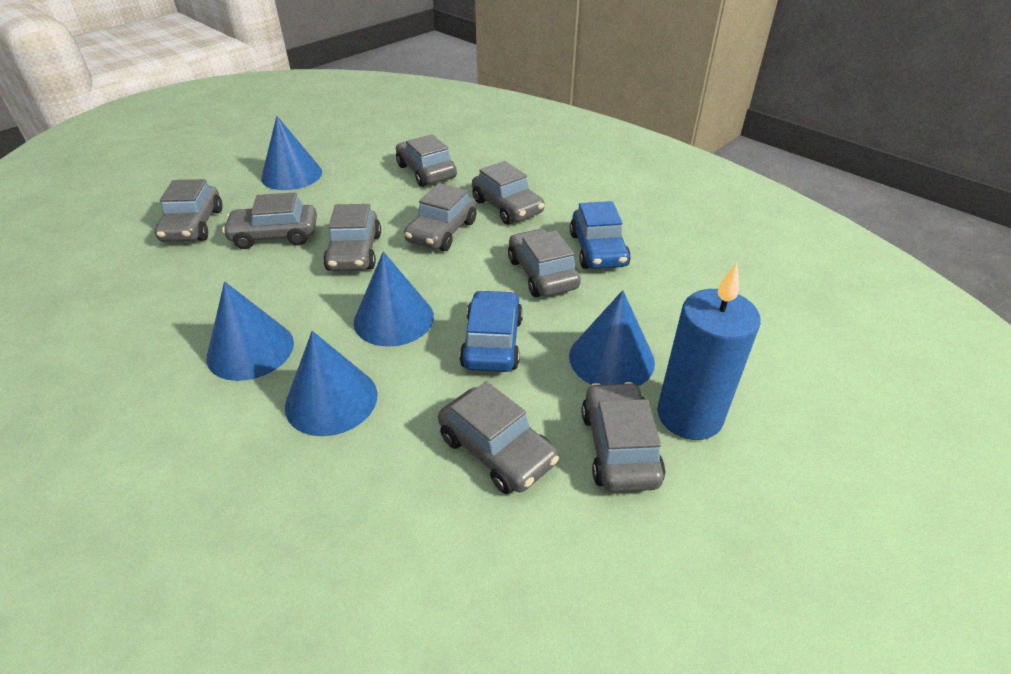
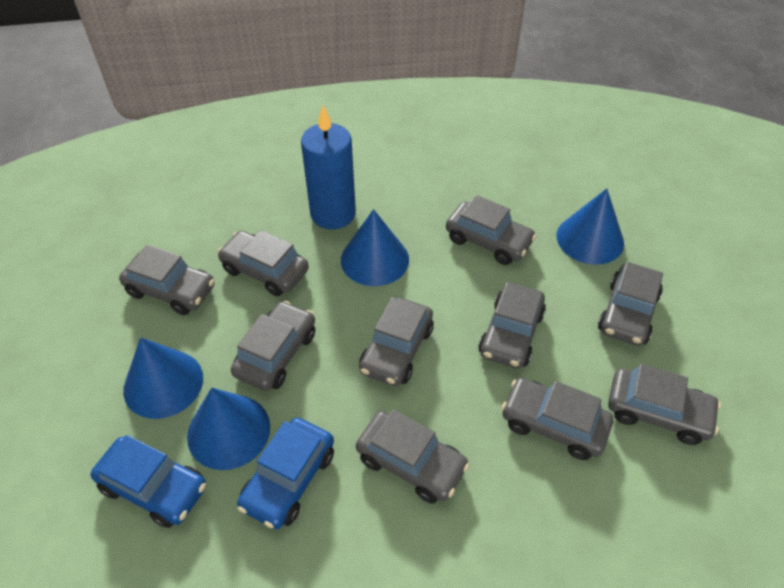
blue cone: 5 -> 4
grey car: 9 -> 10

